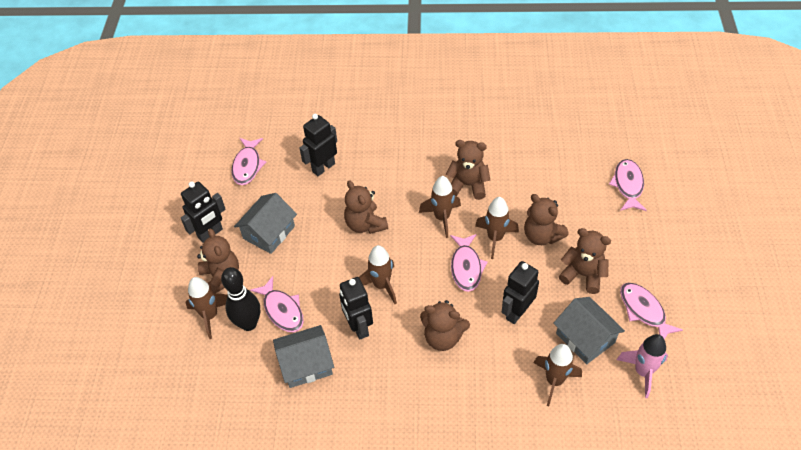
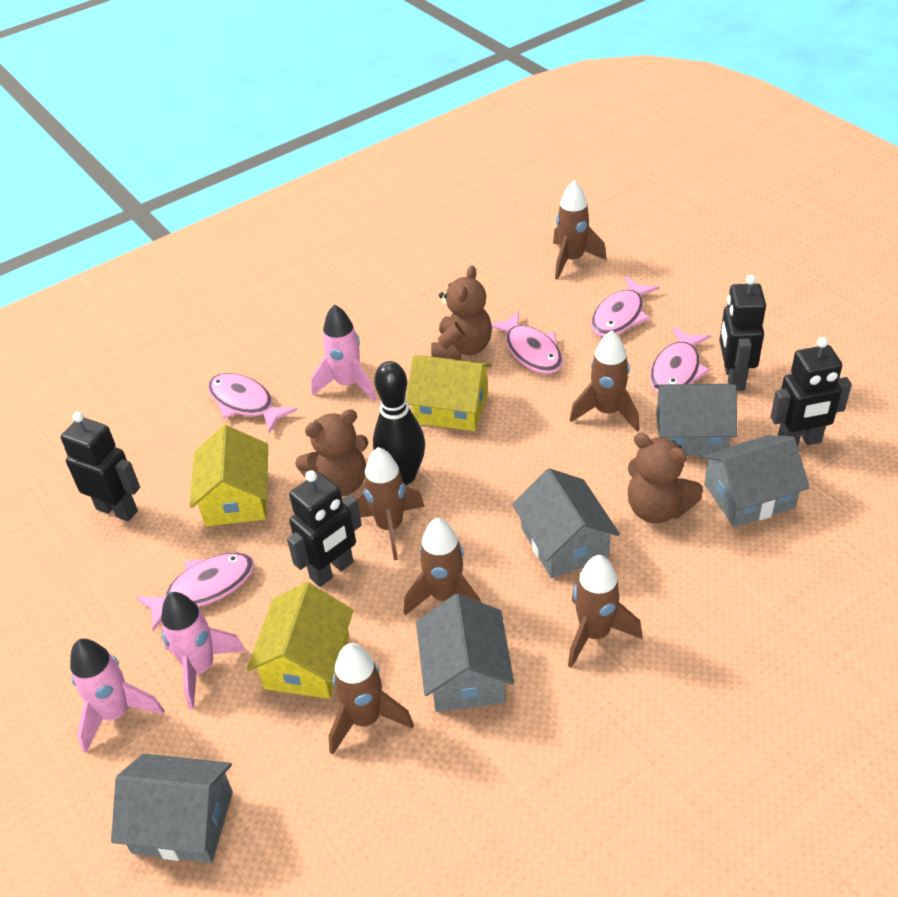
brown rocket: 5 -> 6
brown teddy bear: 6 -> 3
grey house: 3 -> 5
pink rocket: 1 -> 3
yellow house: 0 -> 3

